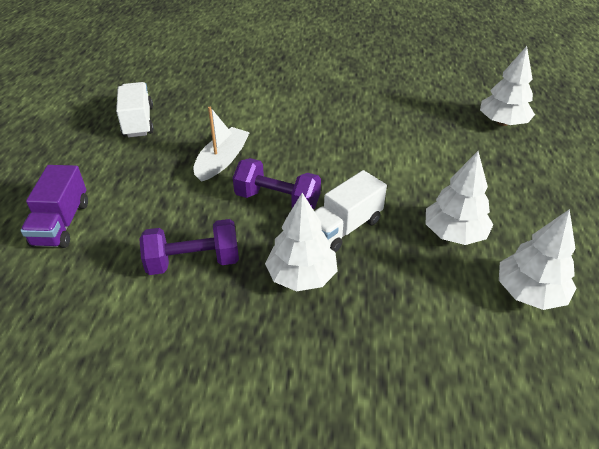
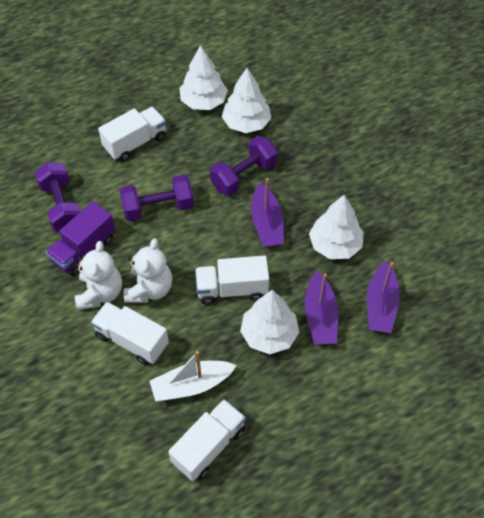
purple boat: 0 -> 3
purple dumbbell: 2 -> 3
white teddy bear: 0 -> 2
white truck: 2 -> 4

